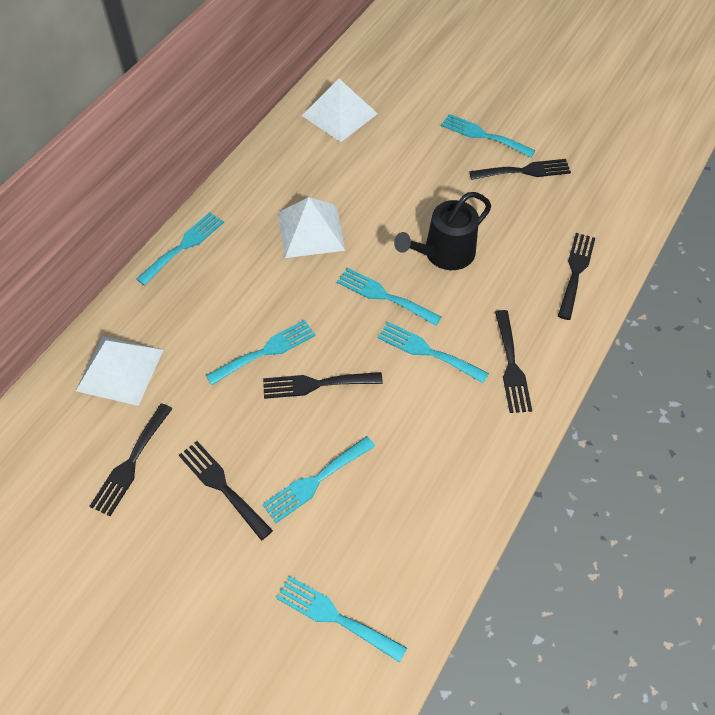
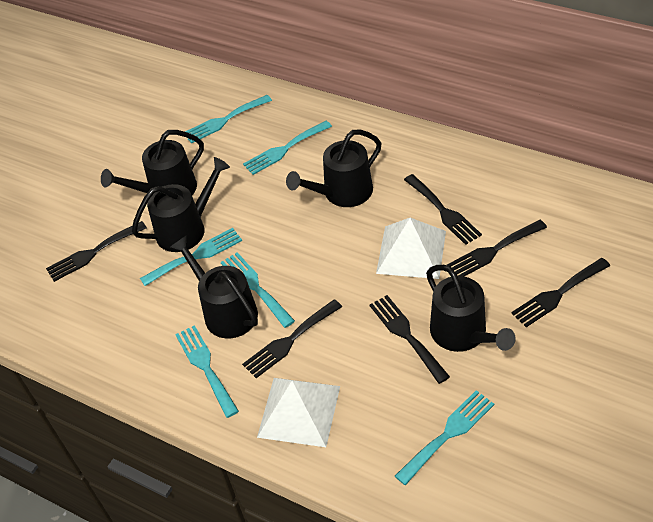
black watering can: 1 -> 5
turquoise fork: 7 -> 6
white pyramid: 3 -> 2

